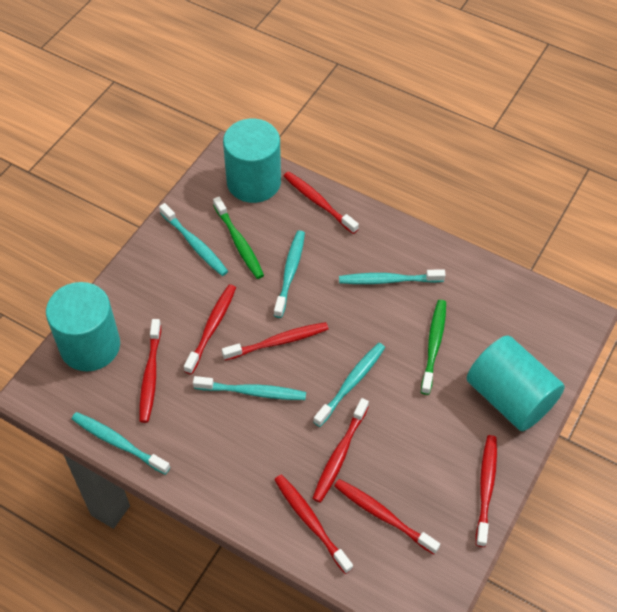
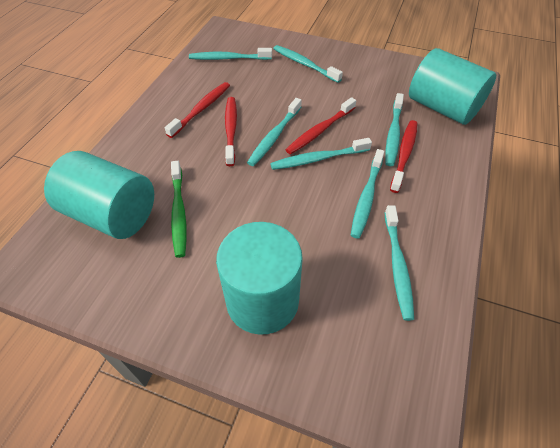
green toothbrush: 2 -> 1
red toothbrush: 8 -> 4
turquoise toothbrush: 6 -> 7

